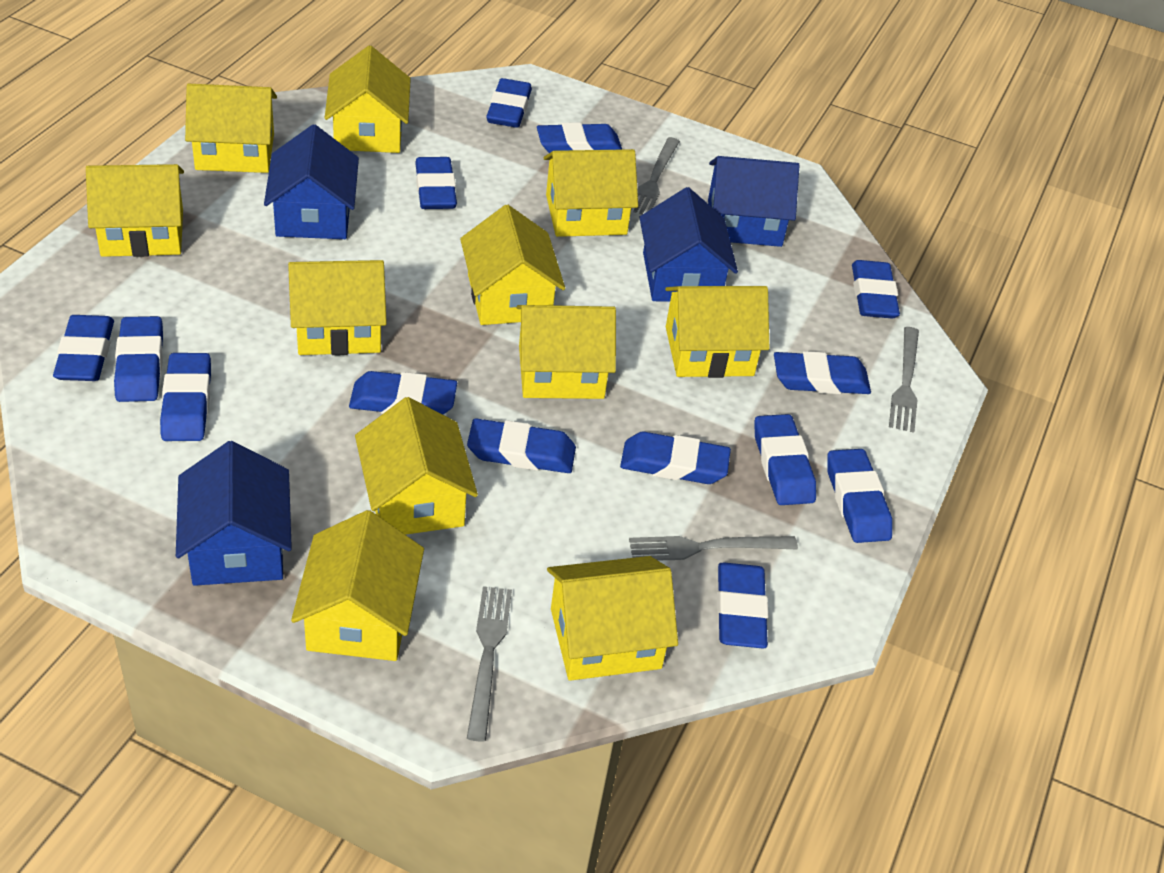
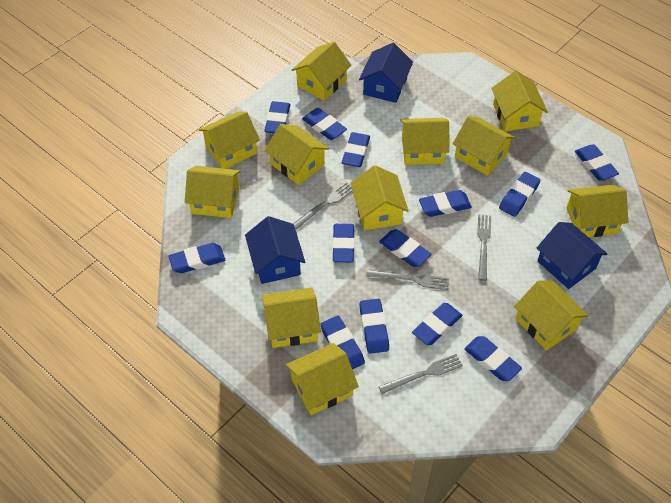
blue eraser: 14 -> 13
blue house: 4 -> 3
yellow house: 11 -> 12

